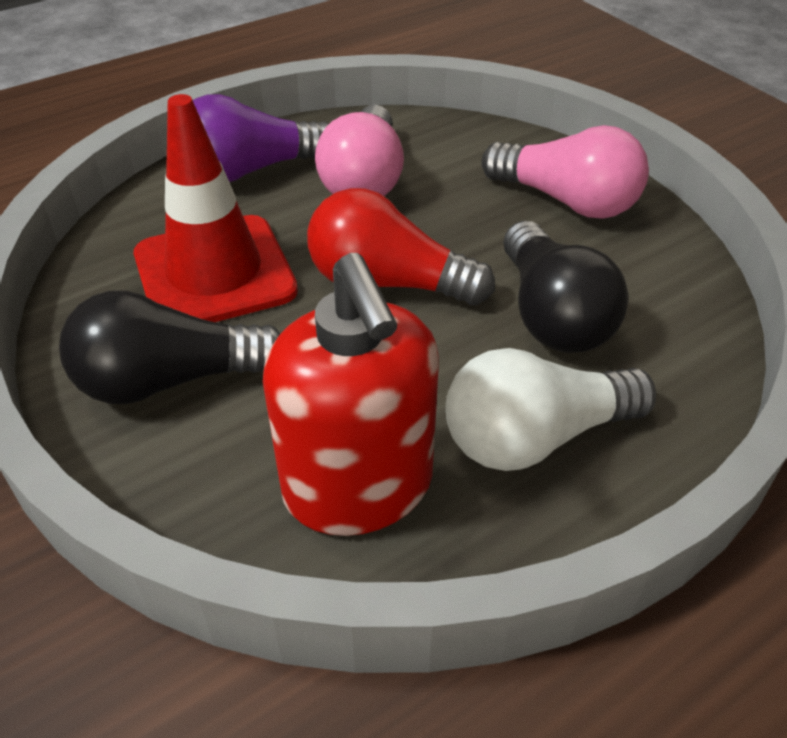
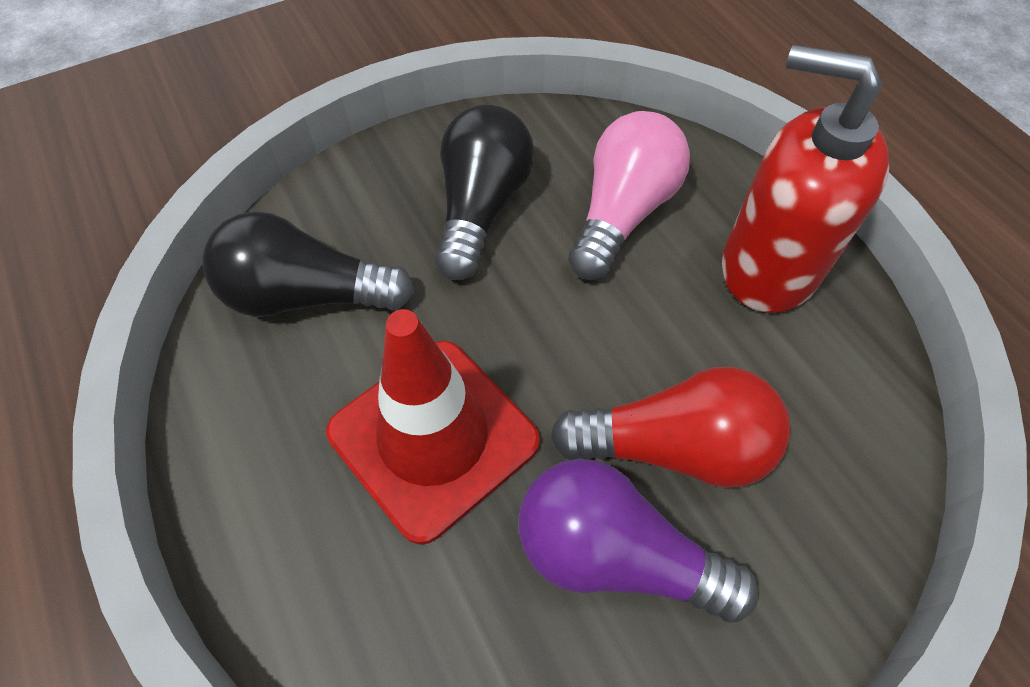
pink light bulb: 2 -> 1
white light bulb: 1 -> 0

